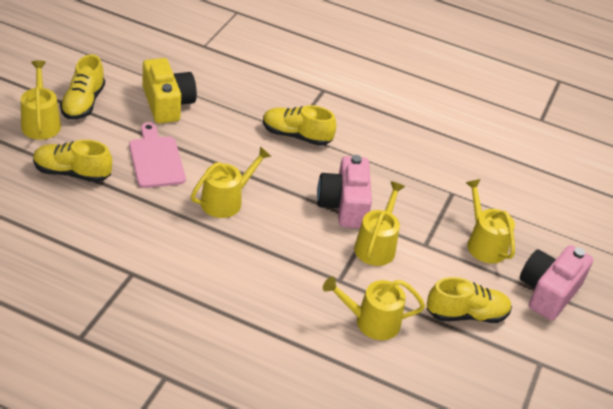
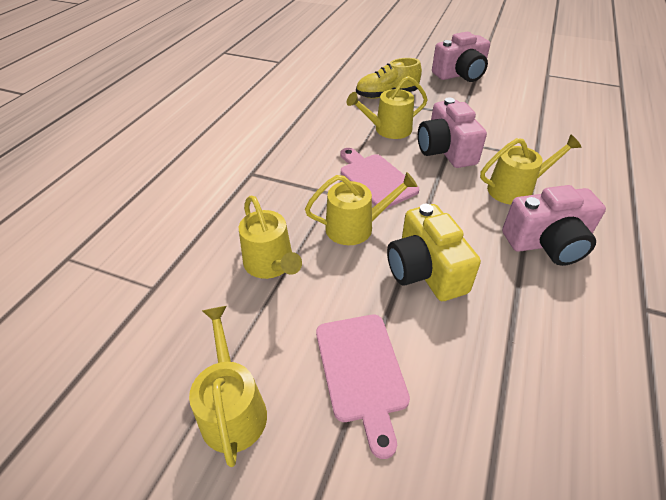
pink camera: 2 -> 3
pink cutting board: 1 -> 2
yellow shoe: 4 -> 1

